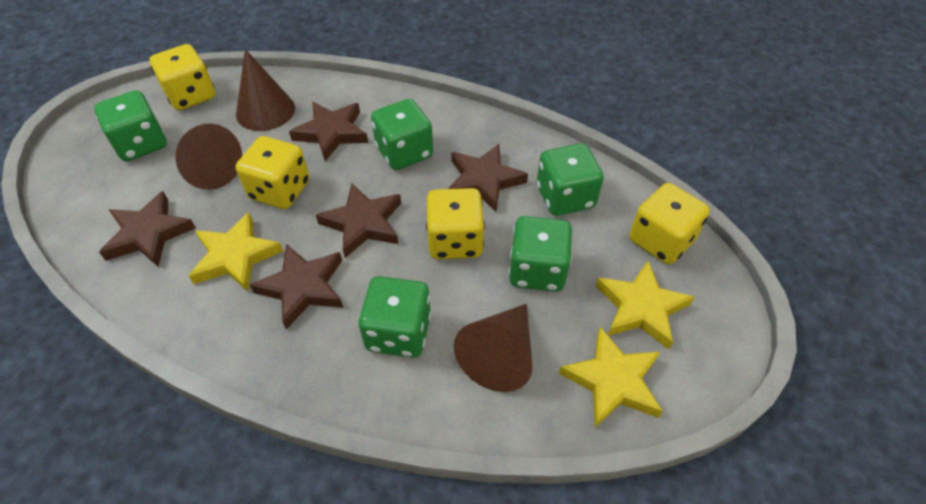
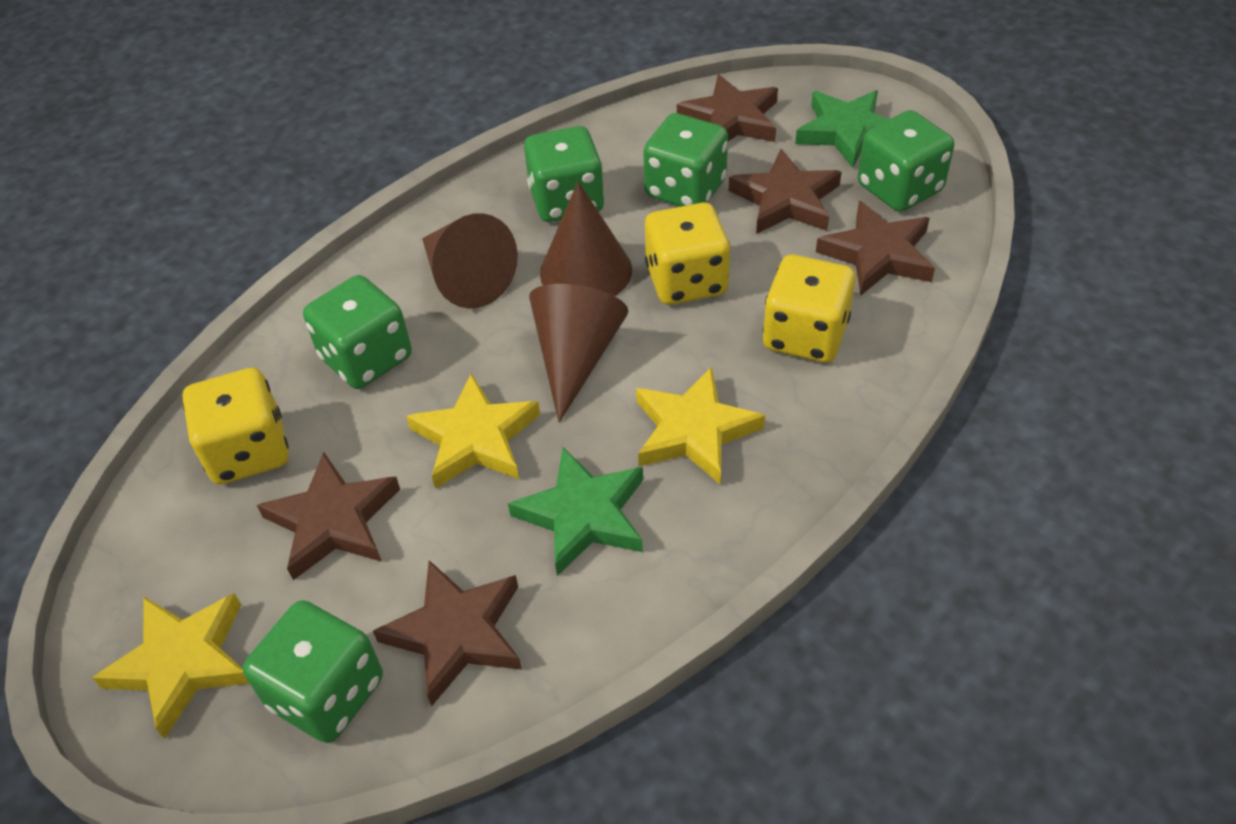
green star: 0 -> 2
yellow dice: 4 -> 3

